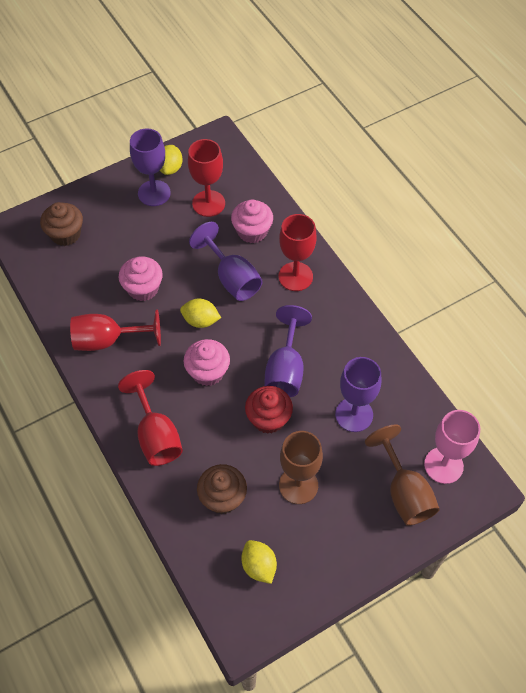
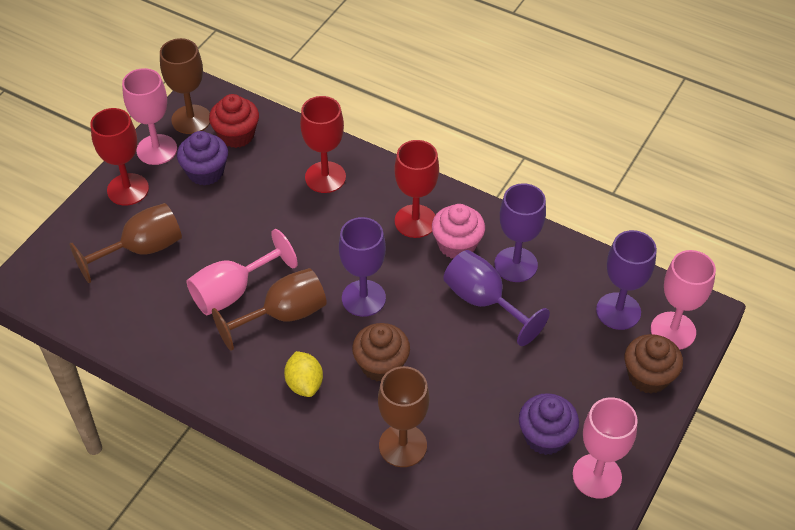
brown goblet: 2 -> 4
pink cupcake: 3 -> 1
pink goblet: 1 -> 4
purple cupcake: 0 -> 2
red goblet: 4 -> 3
yellow lemon: 3 -> 1

